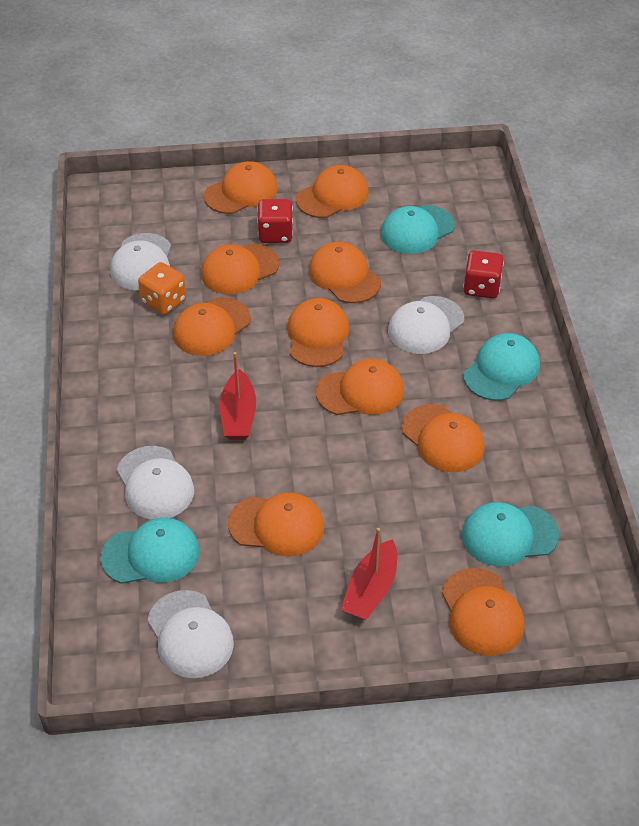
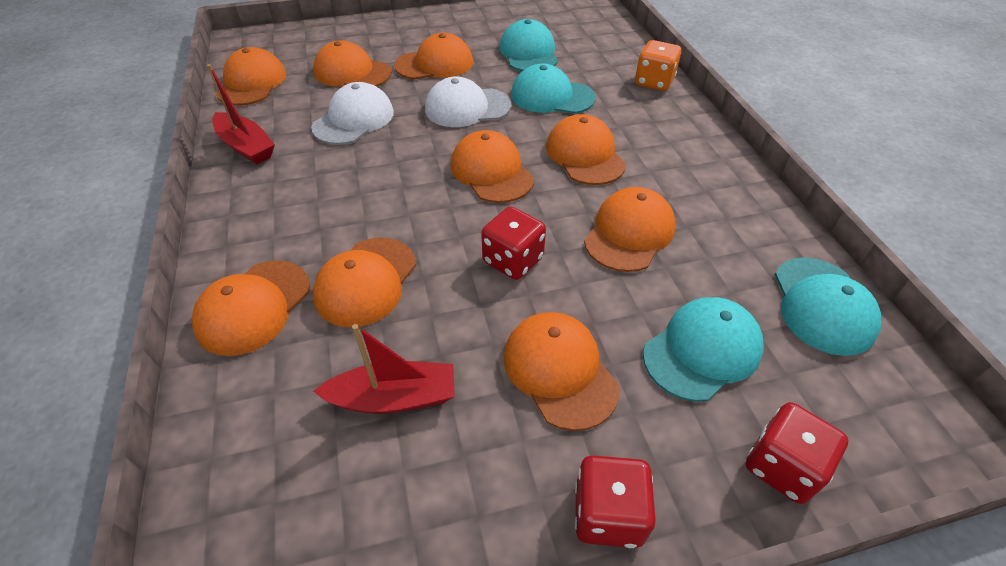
orange cap: 10 -> 9
red dice: 2 -> 3
white cap: 4 -> 2

